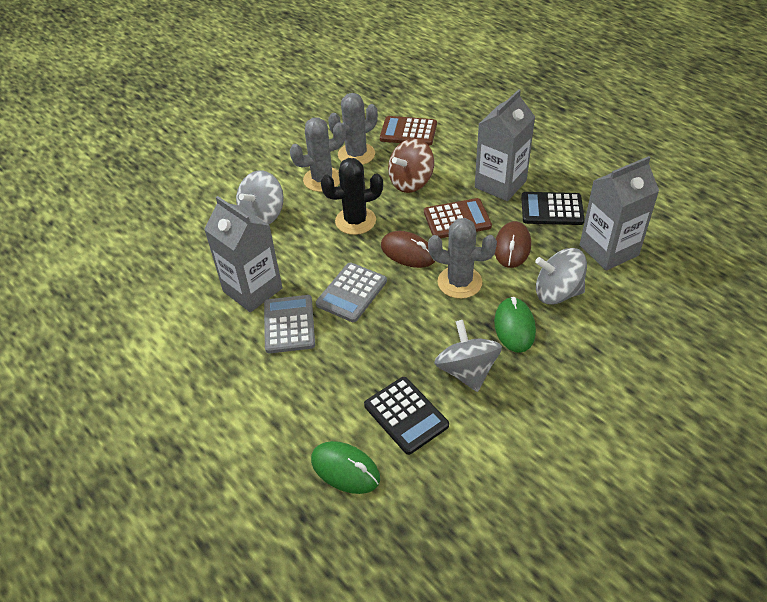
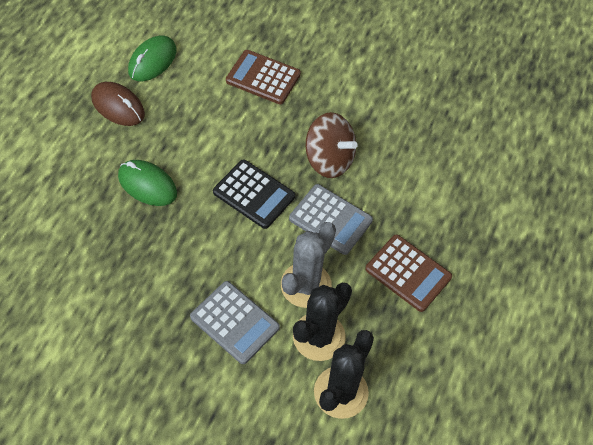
black cactus: 1 -> 2
black calculator: 2 -> 1
brown mouse: 2 -> 1
grey cactus: 3 -> 1
grey carton: 3 -> 0
grey spinning top: 3 -> 0

